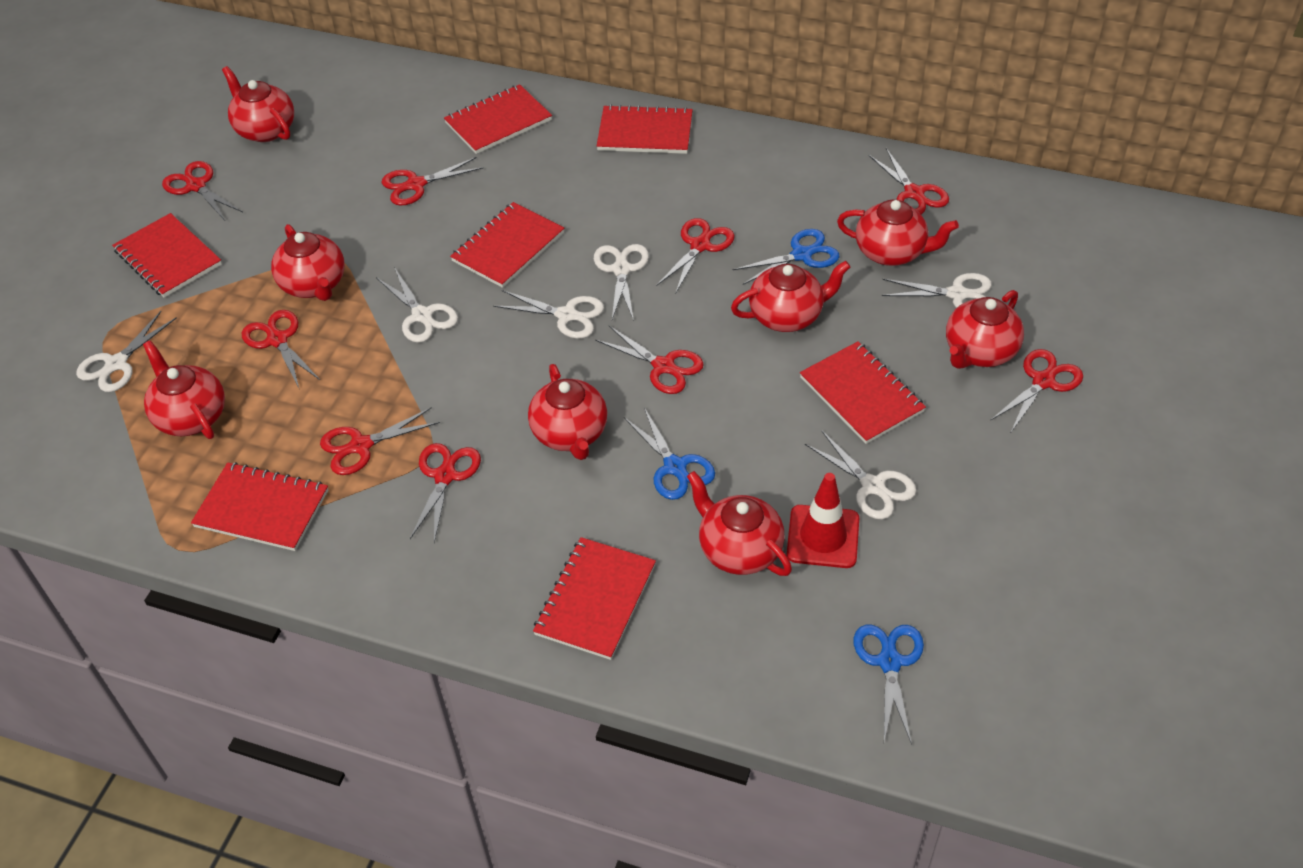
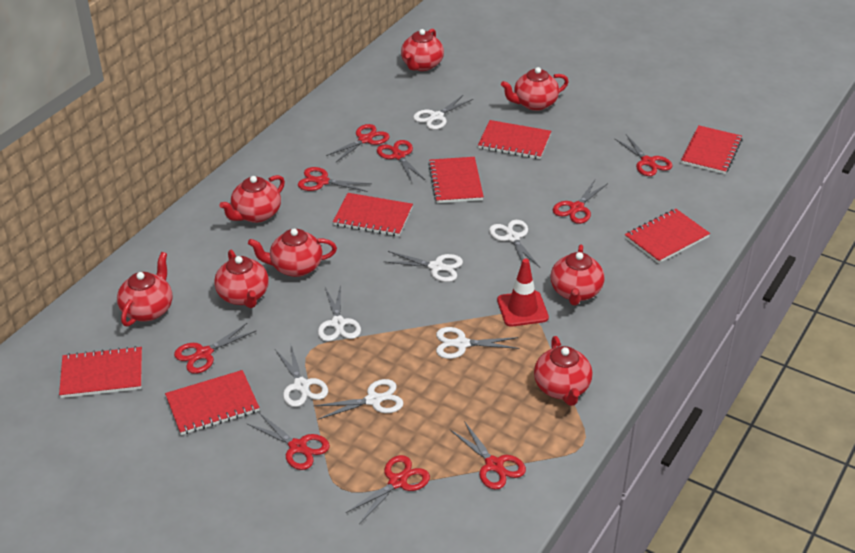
blue scissors: 3 -> 0
white scissors: 6 -> 7

